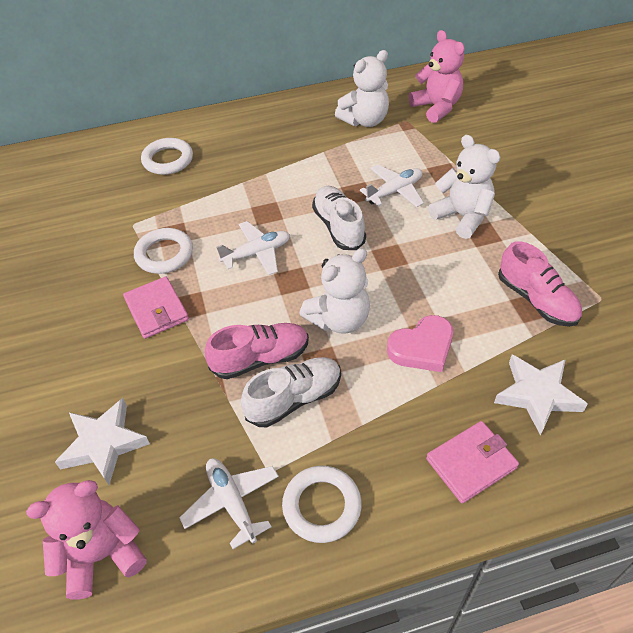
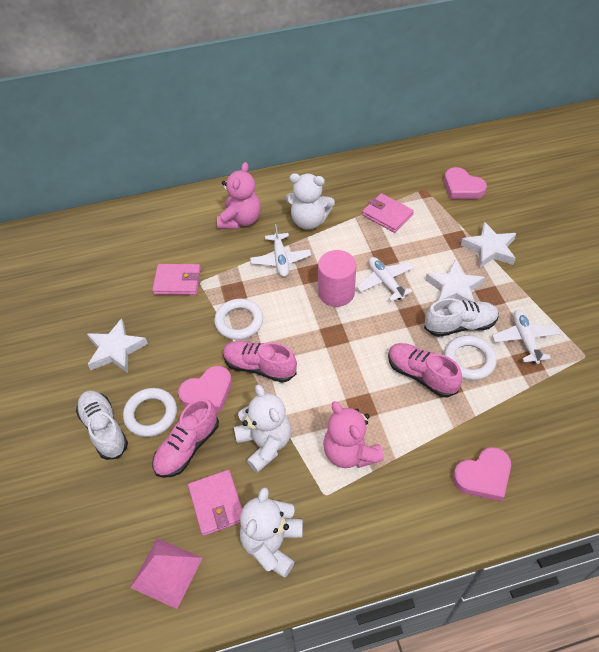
pink cylinder: 0 -> 1
pink heart: 1 -> 3
pink pyramid: 0 -> 1
pink shoe: 2 -> 3
pink wallet: 2 -> 3
white star: 2 -> 3

